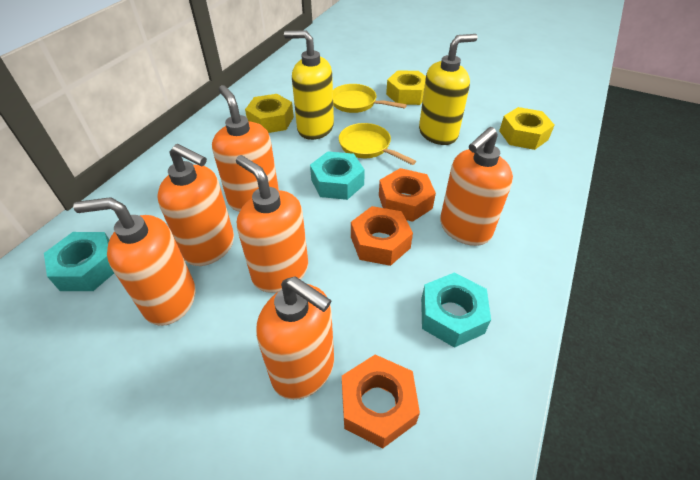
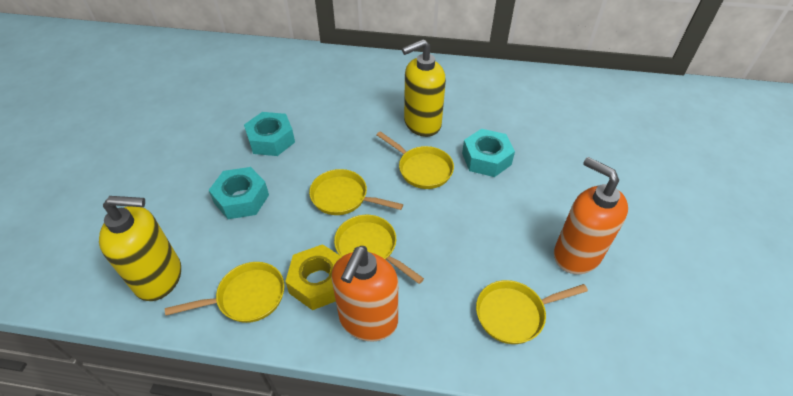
orange nut: 3 -> 0
orange soap dispenser: 6 -> 2
yellow nut: 3 -> 1
yellow pan: 2 -> 5

